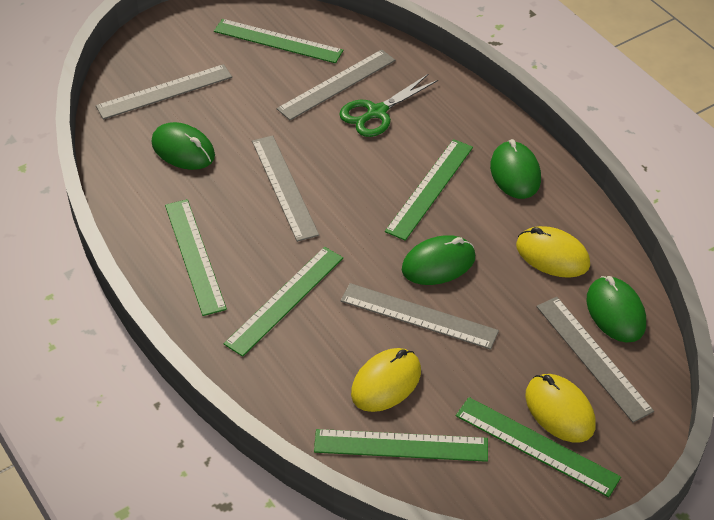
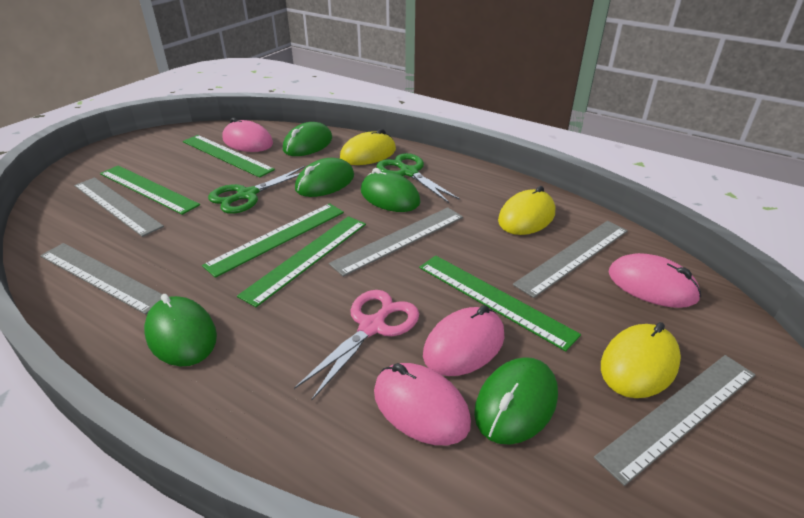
green mouse: 4 -> 5
green ruler: 6 -> 5
green scissors: 1 -> 2
pink mouse: 0 -> 4
pink scissors: 0 -> 1

